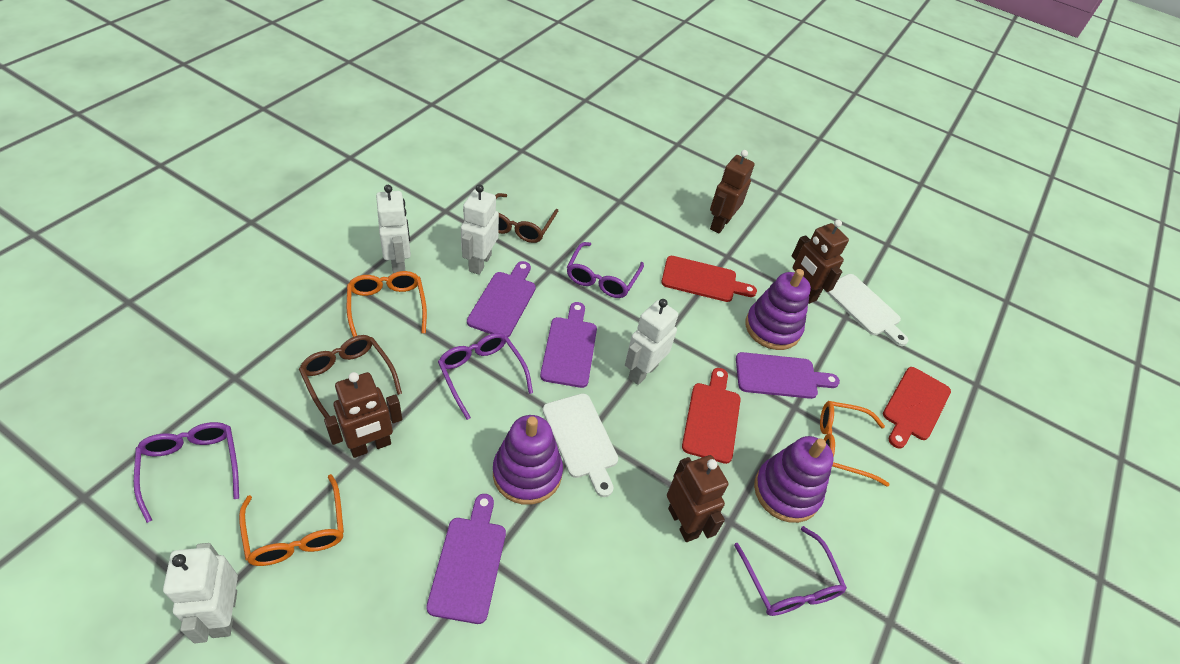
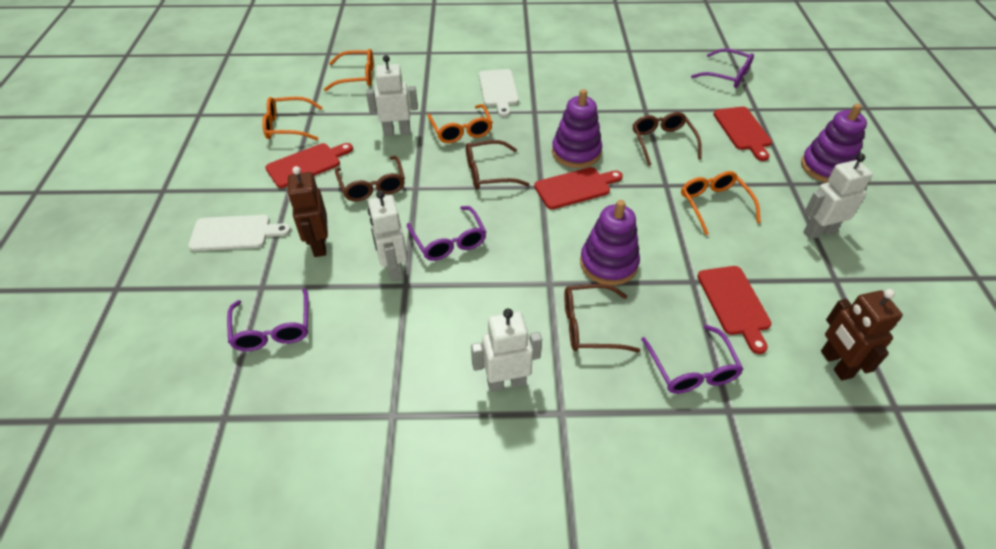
brown glasses: 2 -> 4
brown robot: 4 -> 2
orange glasses: 3 -> 4
purple cutting board: 4 -> 0
red cutting board: 3 -> 4

